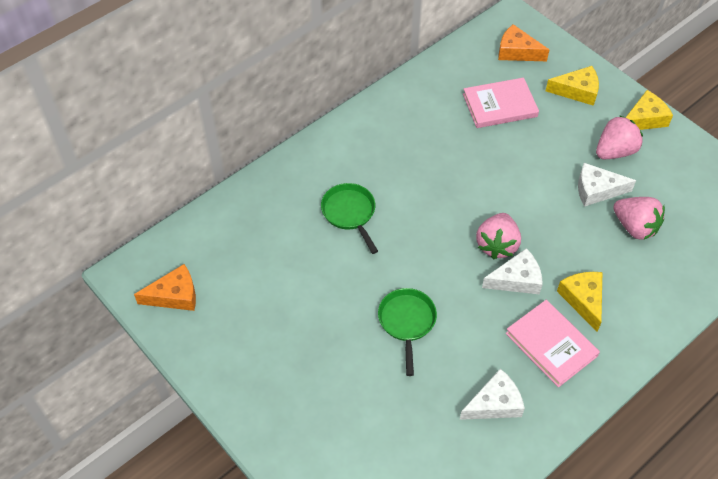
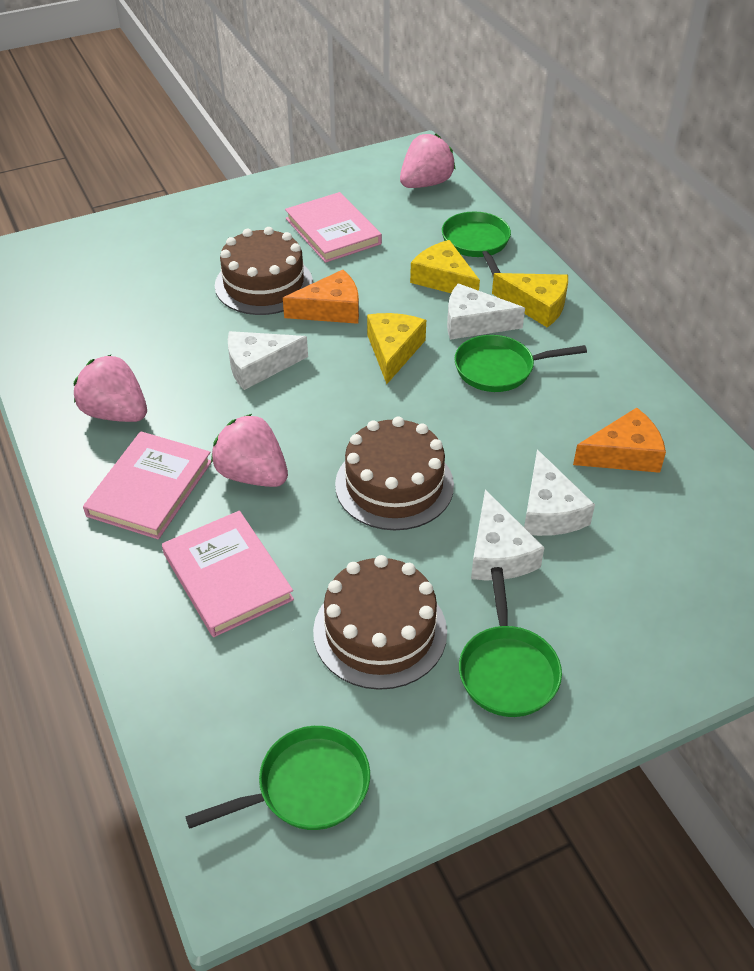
brown cake: 0 -> 3
green pan: 2 -> 4
pink book: 2 -> 3
white cheese: 3 -> 4

